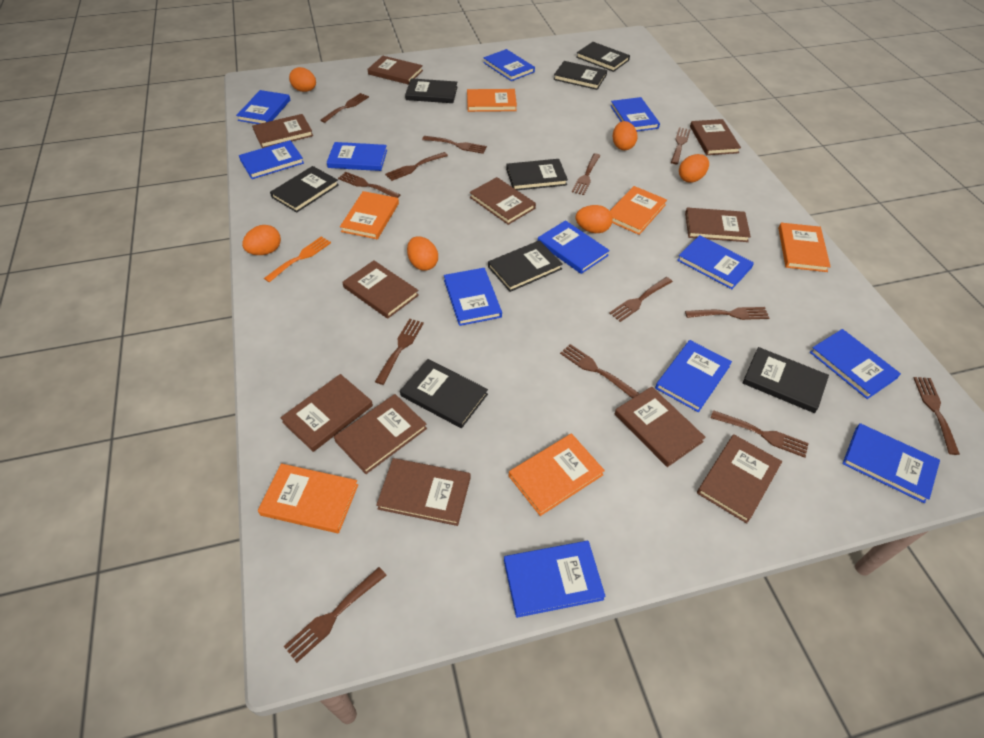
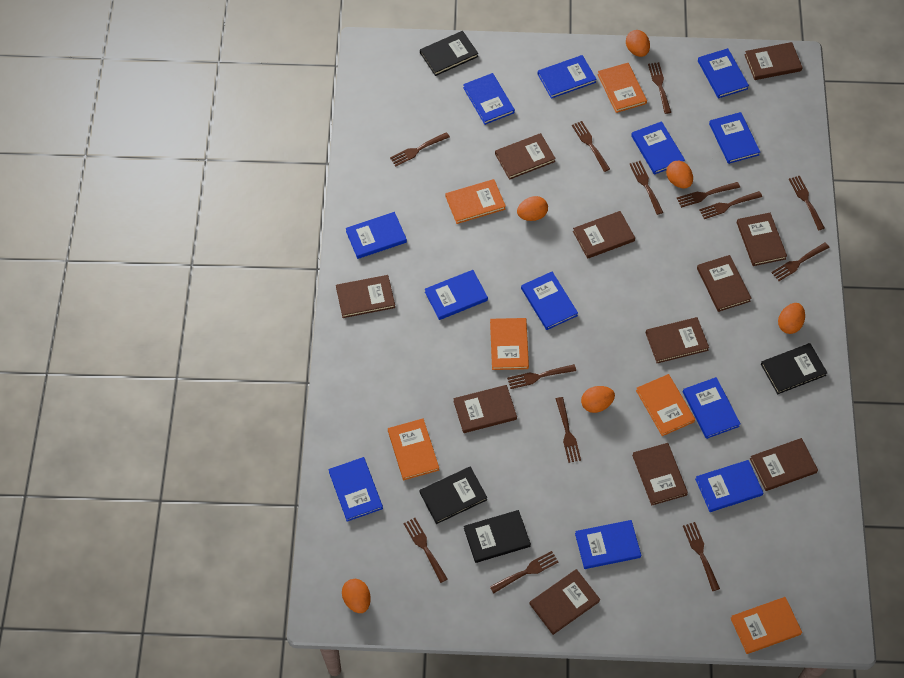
black book: 8 -> 4
orange fork: 1 -> 0

